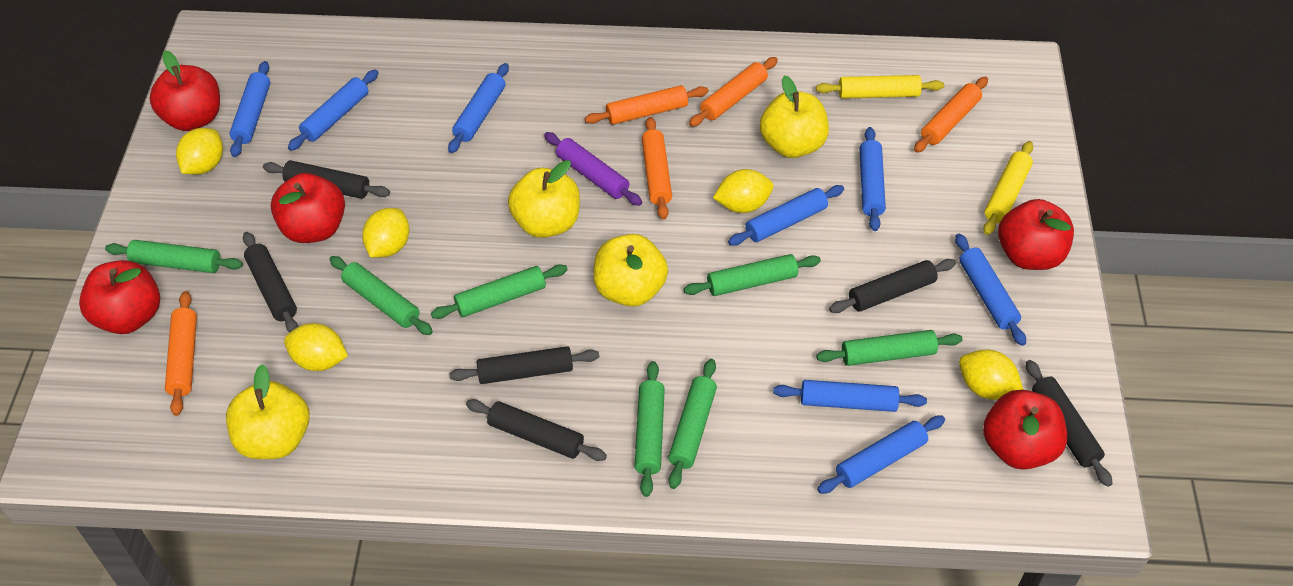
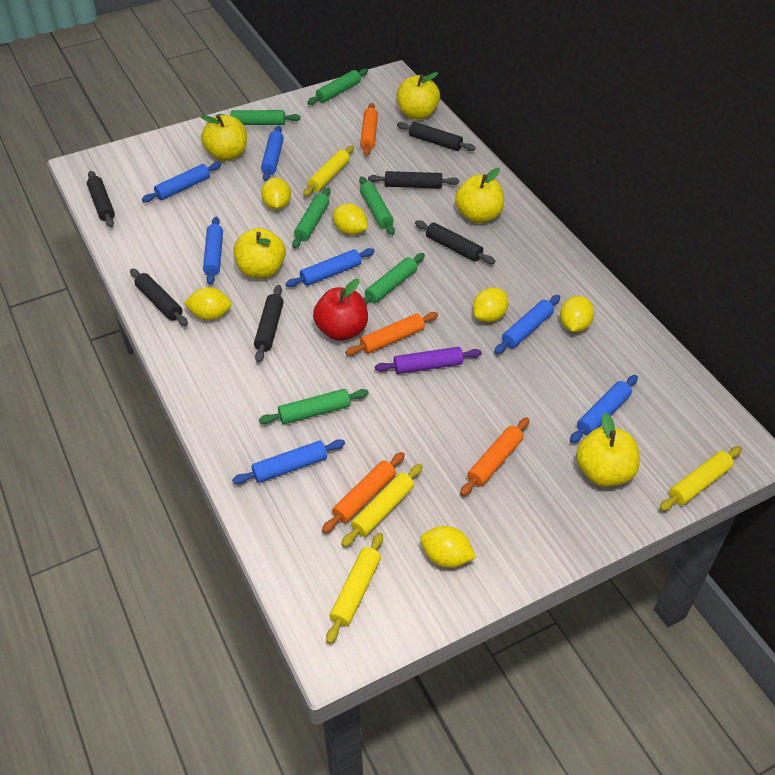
blue rolling pin: 8 -> 7
green rolling pin: 7 -> 6
orange rolling pin: 5 -> 4
red apple: 5 -> 1
yellow apple: 4 -> 5
yellow lemon: 5 -> 6
yellow rolling pin: 2 -> 4

